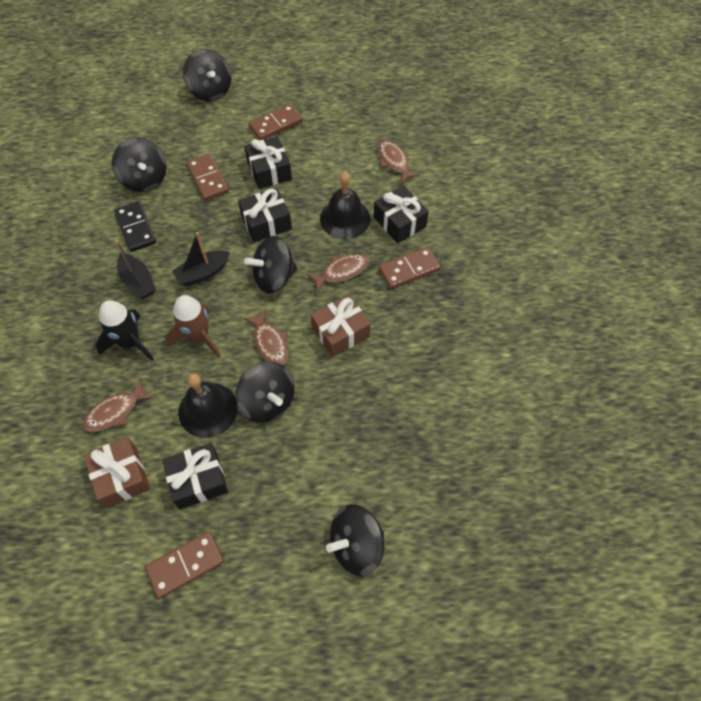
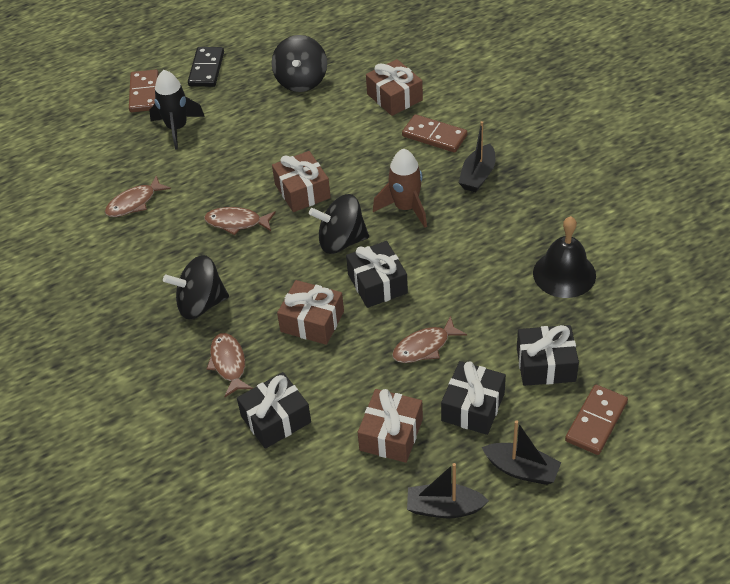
black bell: 2 -> 1
black boat: 2 -> 3
black spinning top: 5 -> 3
brown domino: 4 -> 3
brown gift: 2 -> 4

